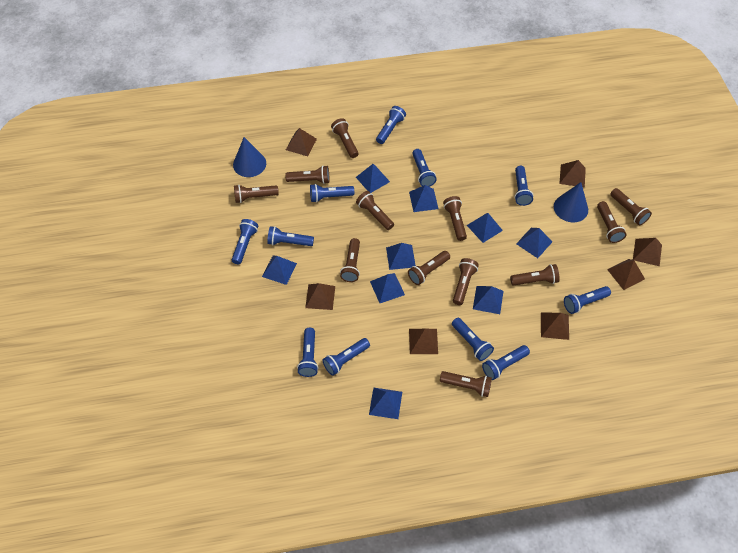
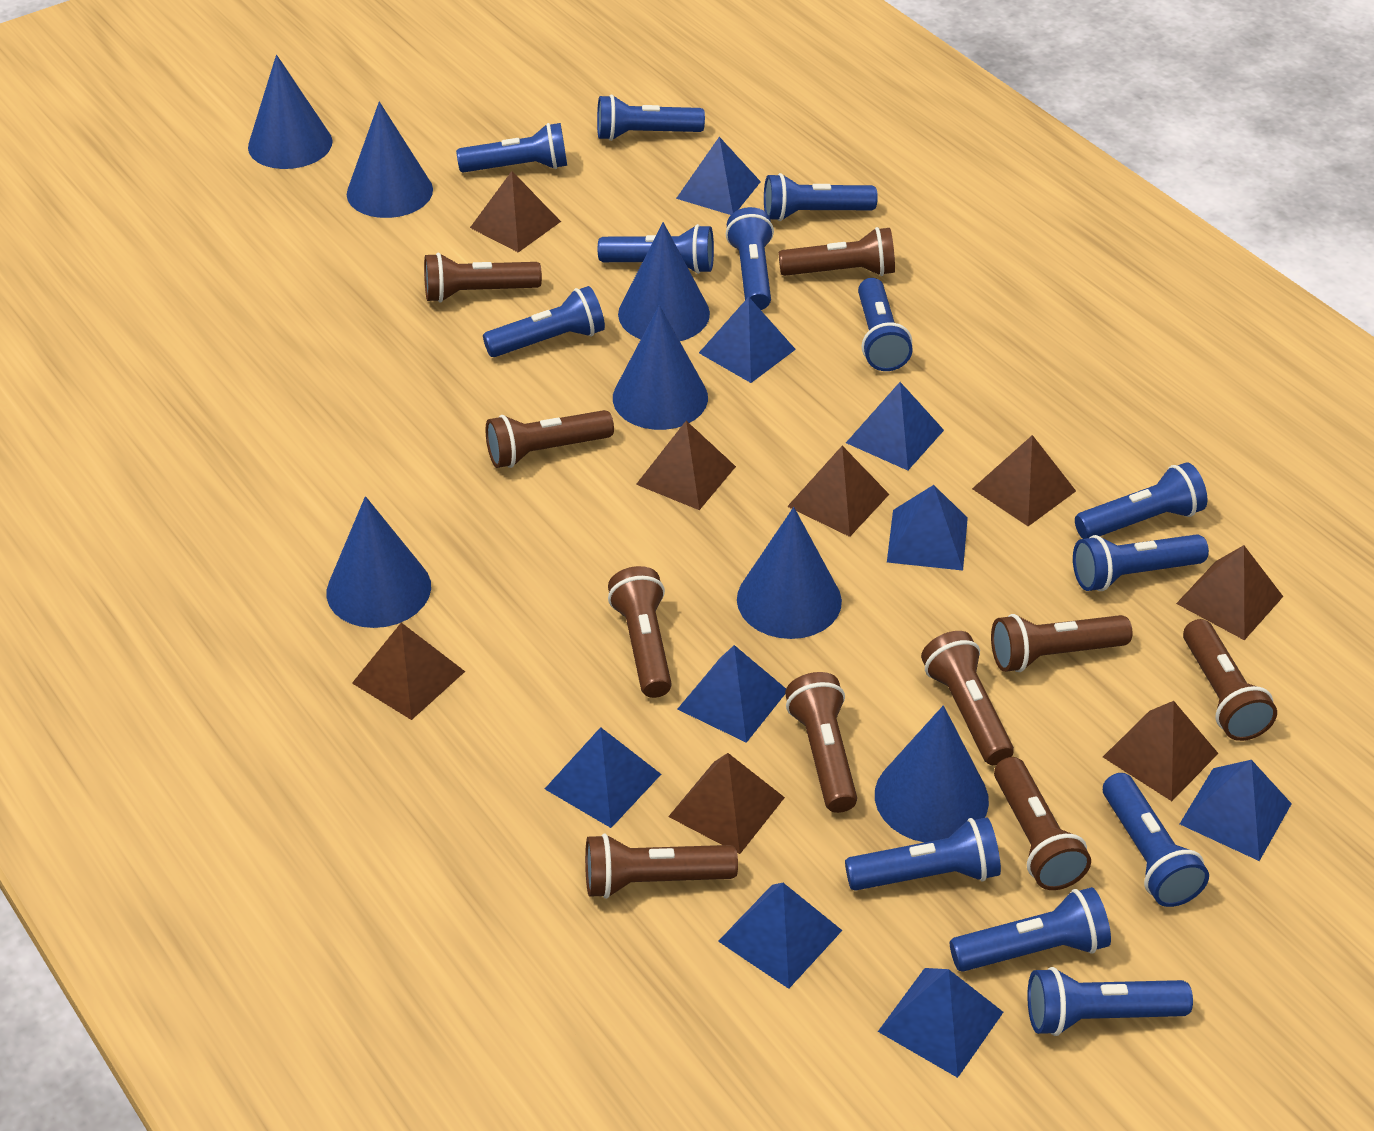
blue cone: 2 -> 7
blue flashlight: 11 -> 13
brown flashlight: 12 -> 10
brown pyramid: 7 -> 8

